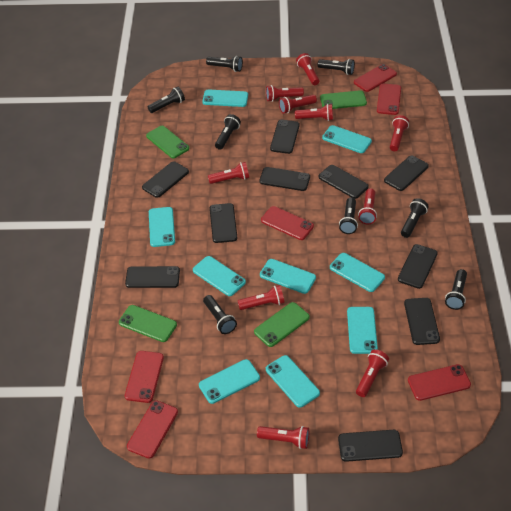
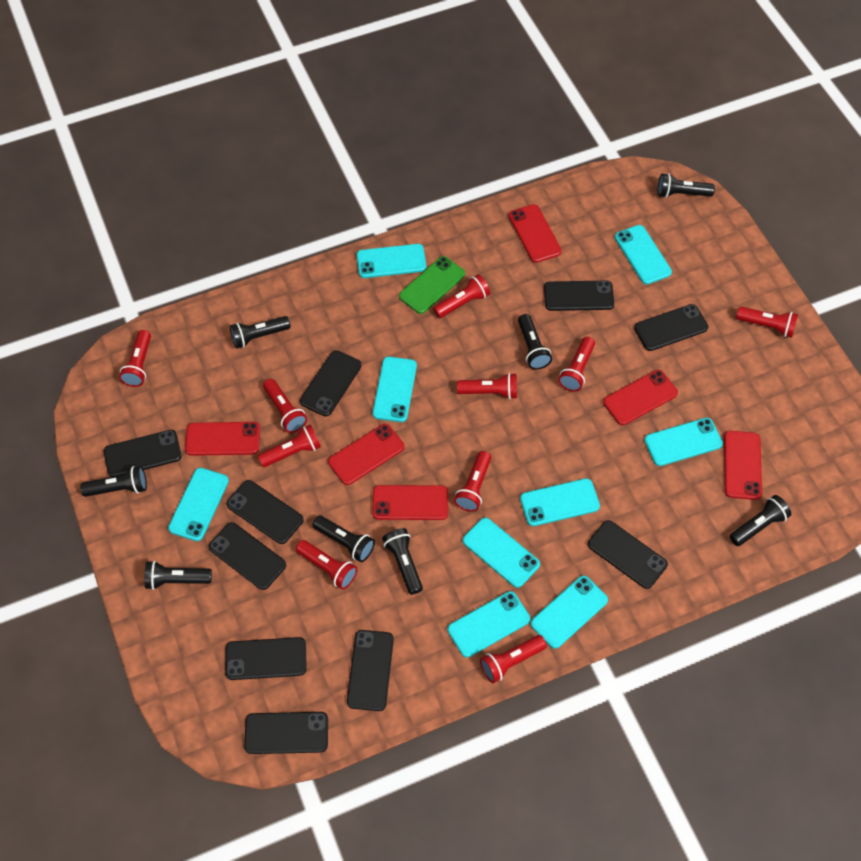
green phone: 4 -> 1

